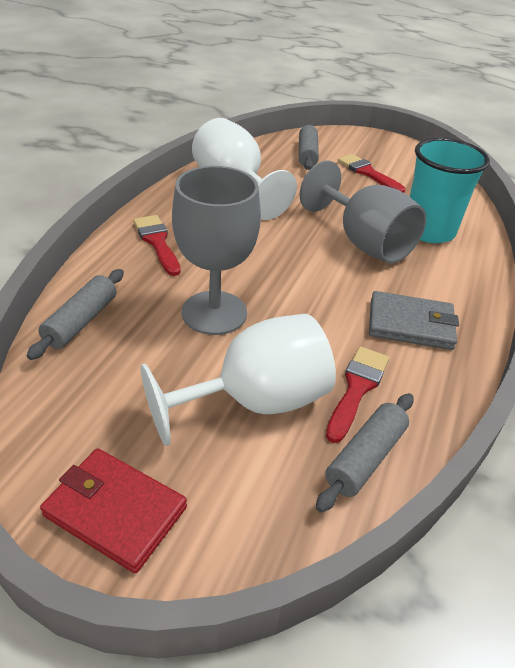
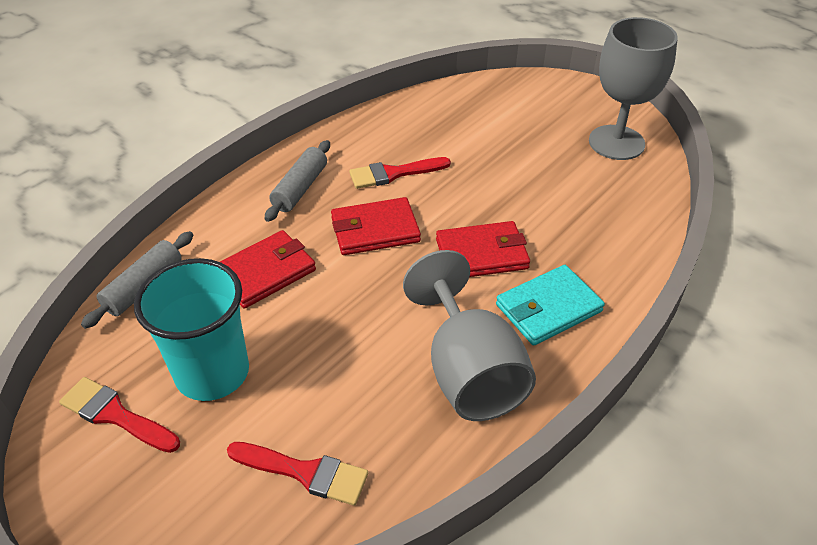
grey rolling pin: 3 -> 2
grey wallet: 1 -> 0
red wallet: 1 -> 3
turquoise wallet: 0 -> 1
white goblet: 2 -> 0

